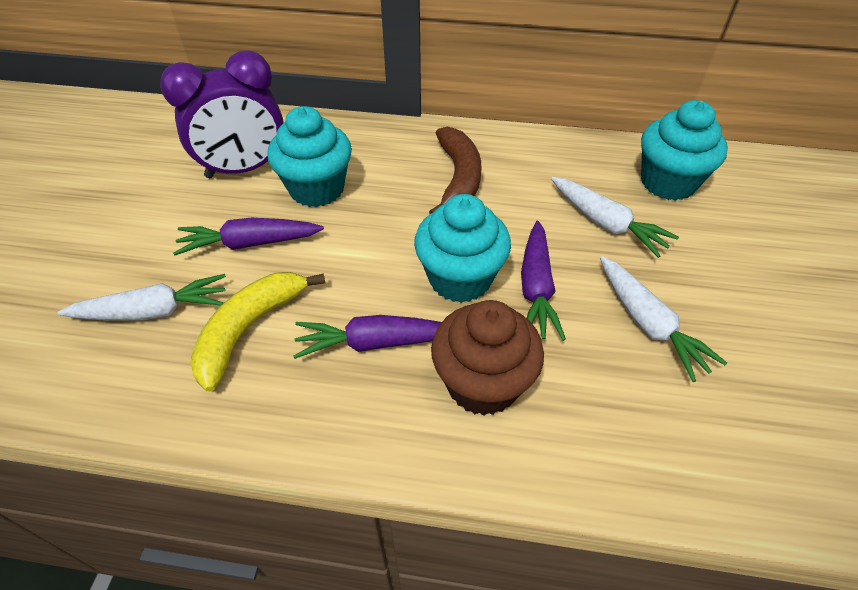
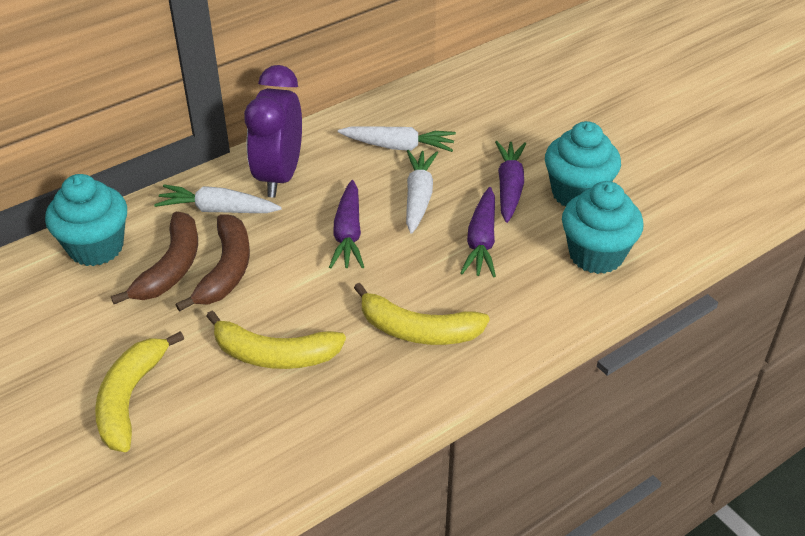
brown banana: 1 -> 2
brown cupcake: 1 -> 0
yellow banana: 1 -> 3

